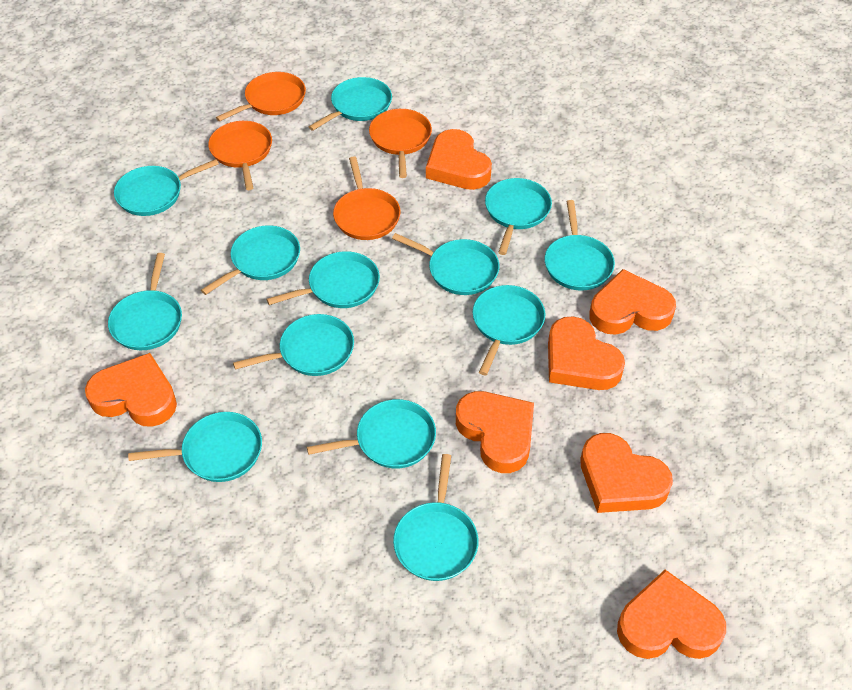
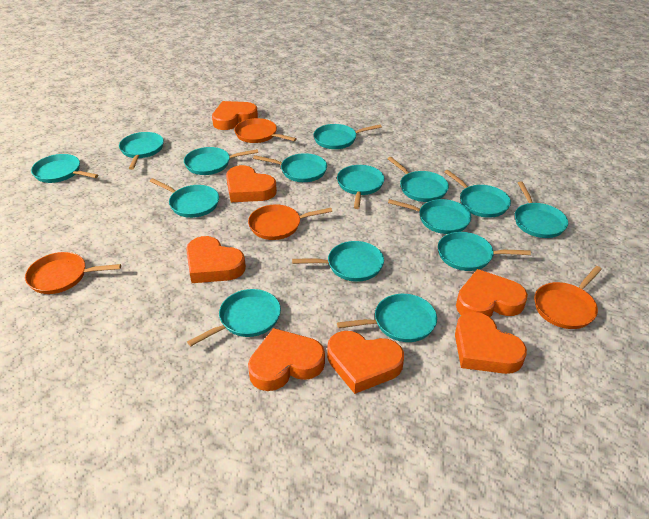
turquoise pan: 13 -> 15

